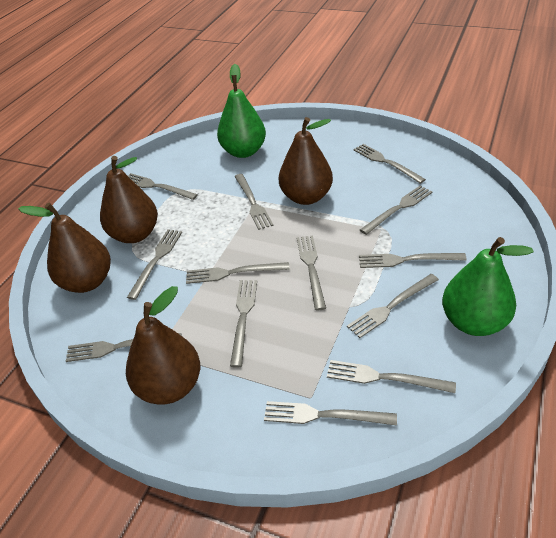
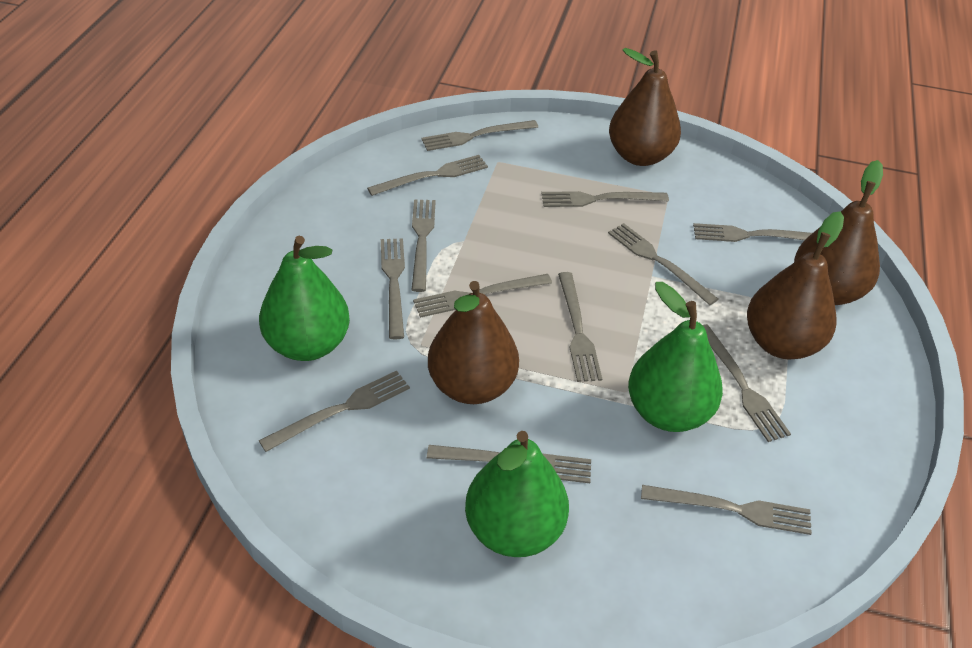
green pear: 2 -> 3

